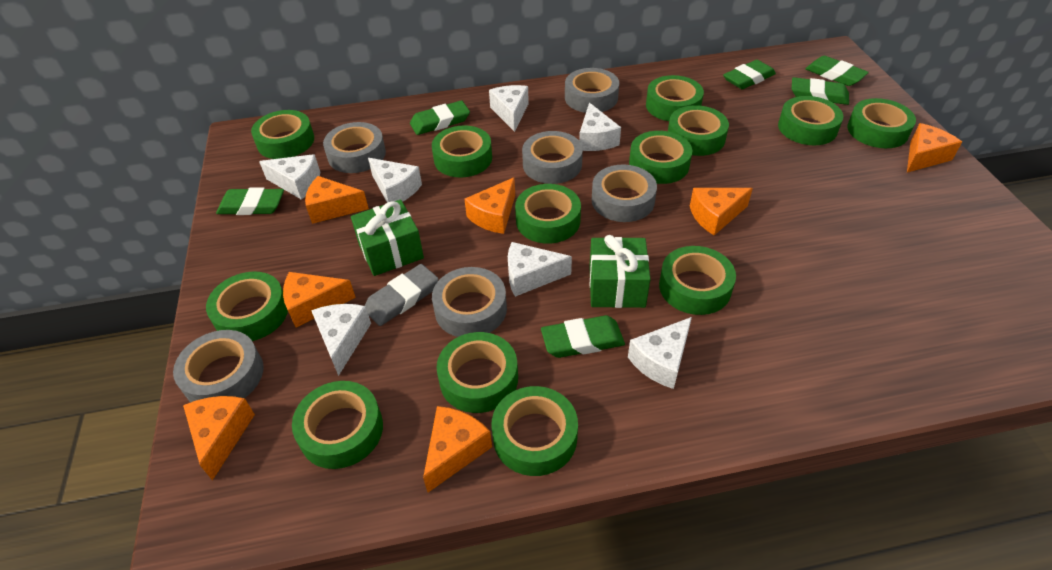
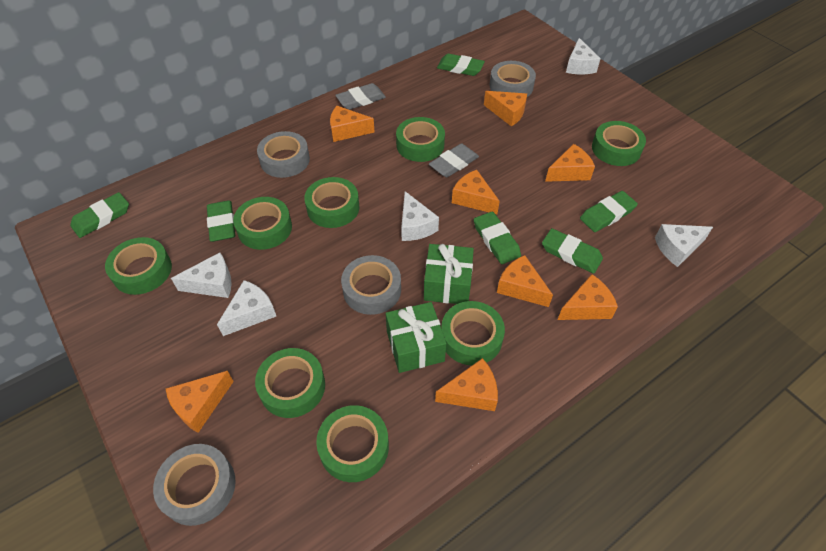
green tape: 13 -> 8
grey eraser: 1 -> 2
grey tape: 6 -> 4
orange cheese: 7 -> 8
white cheese: 7 -> 5

